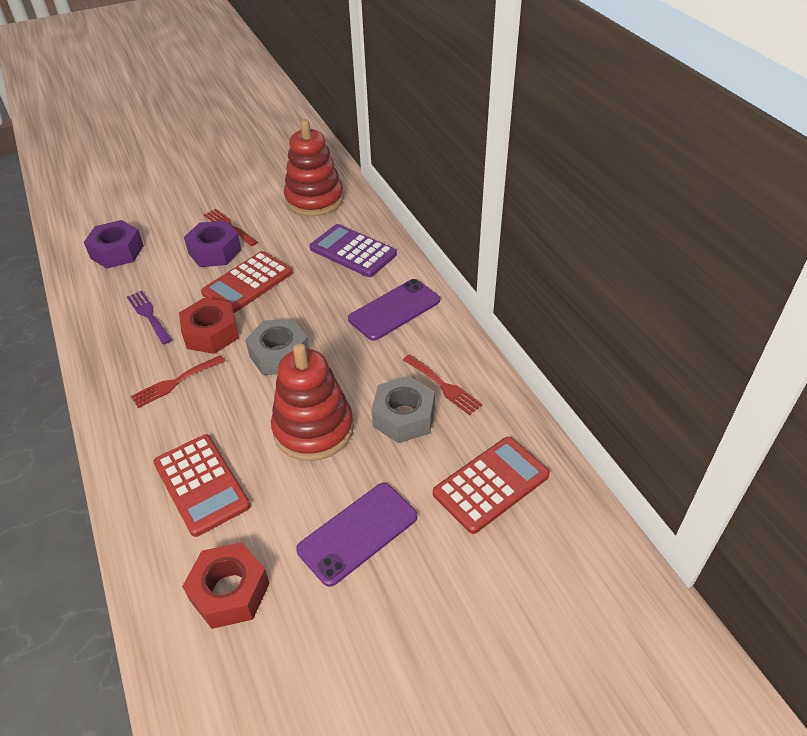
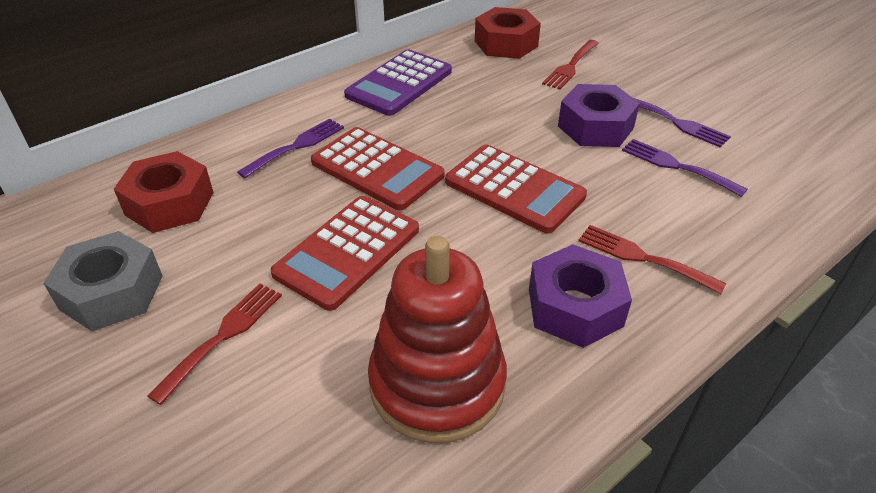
grey nut: 2 -> 1
purple fork: 1 -> 3
purple phone: 2 -> 0
red stacking toy: 2 -> 1

